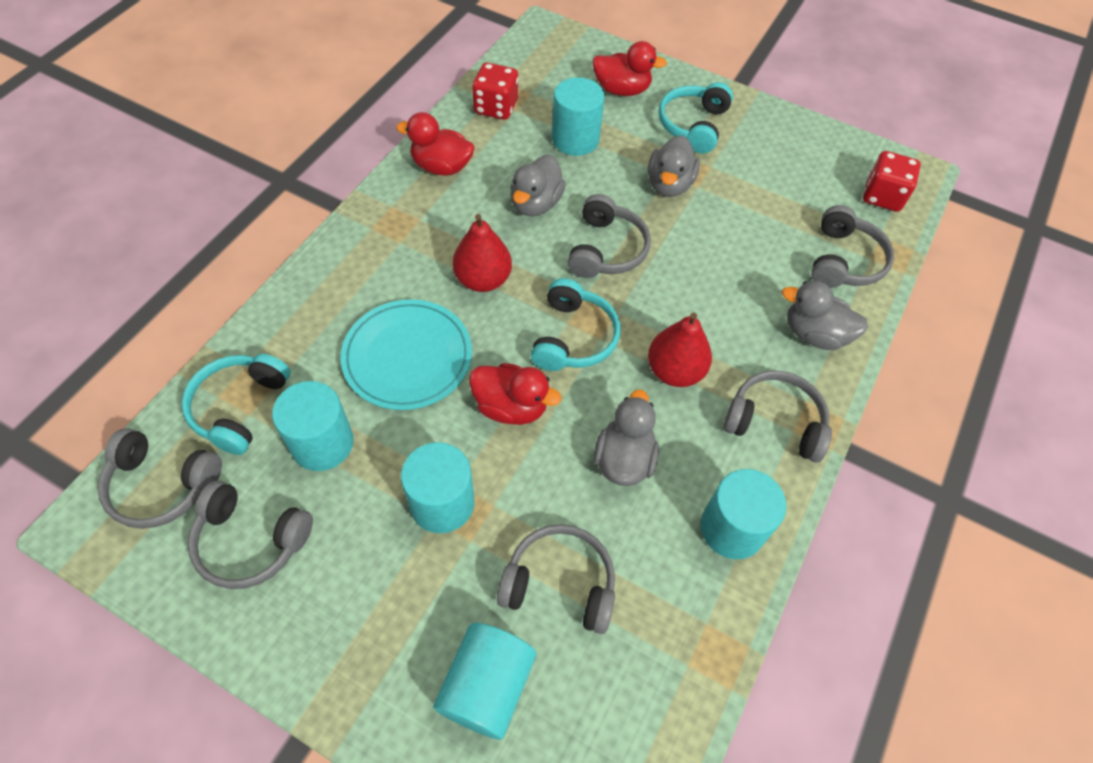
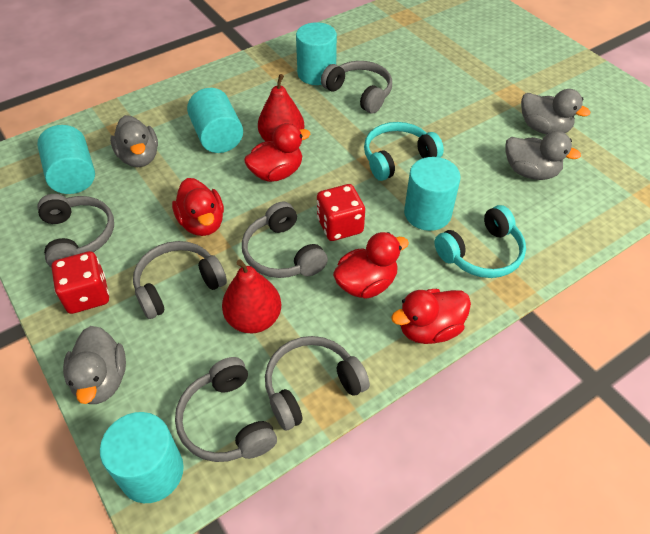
red duck: 3 -> 4
turquoise headphones: 3 -> 2
turquoise plate: 1 -> 0

